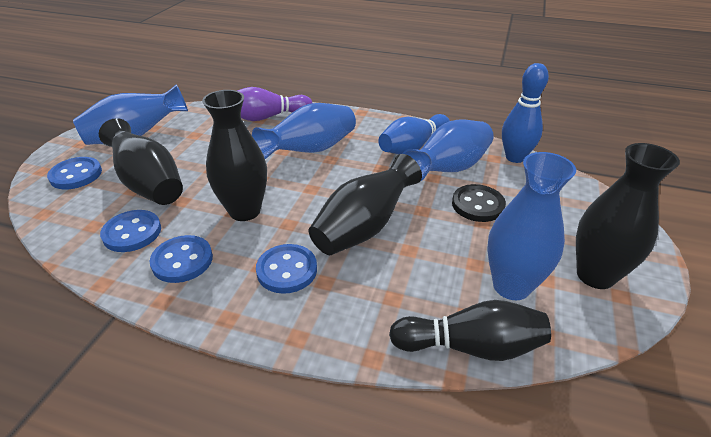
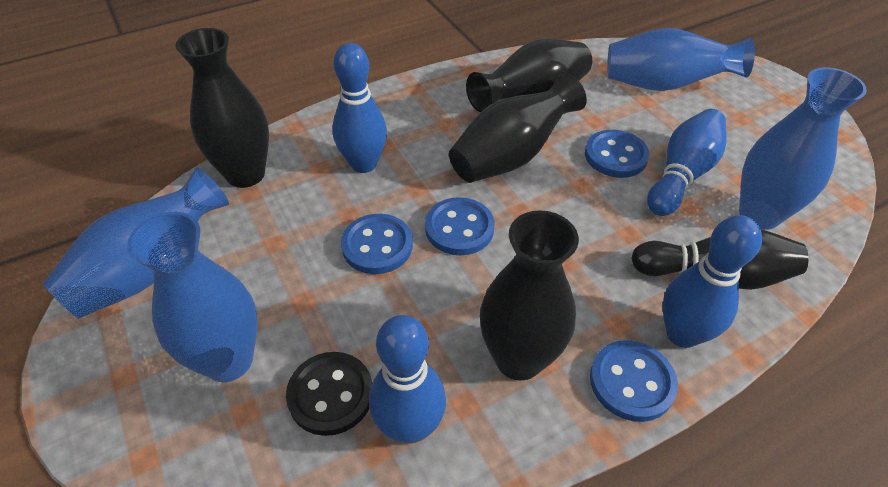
blue bowling pin: 2 -> 4
purple bowling pin: 1 -> 0

